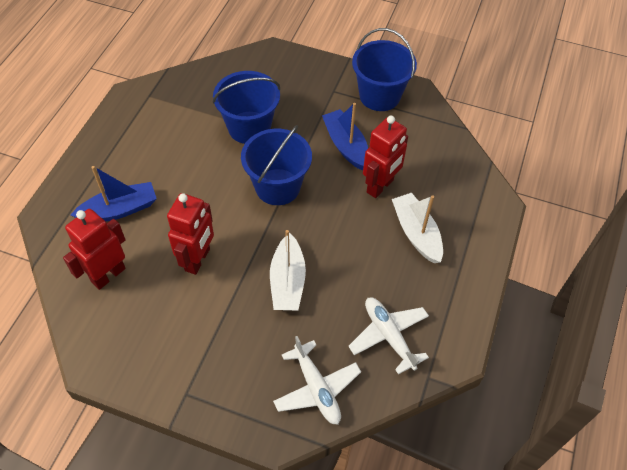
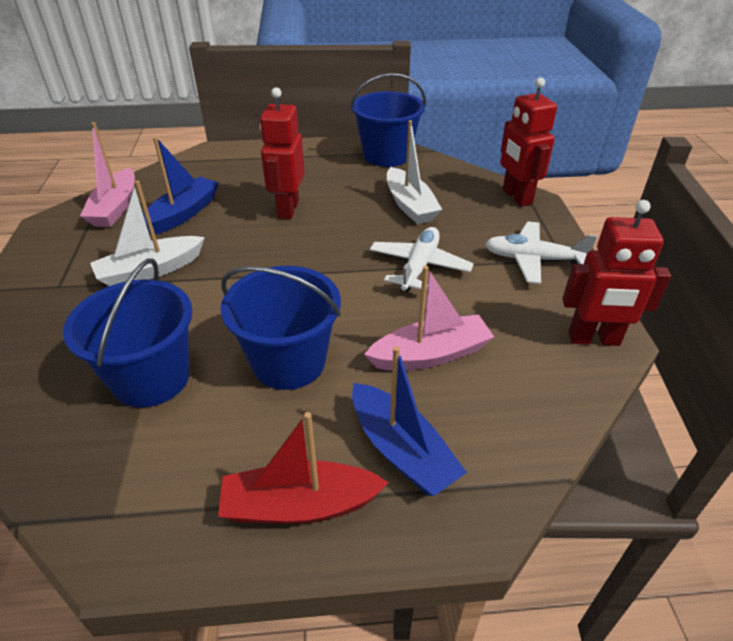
pink boat: 0 -> 2
red boat: 0 -> 1

